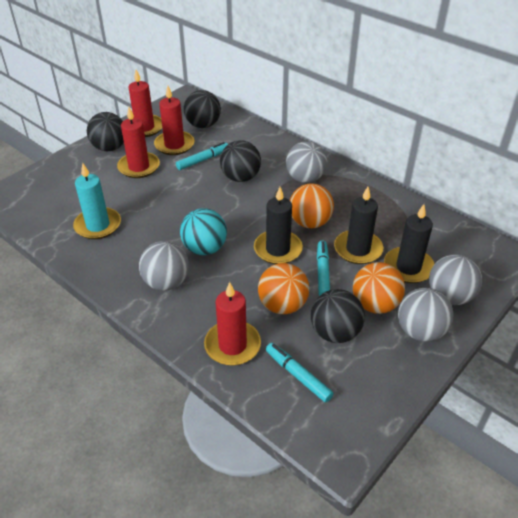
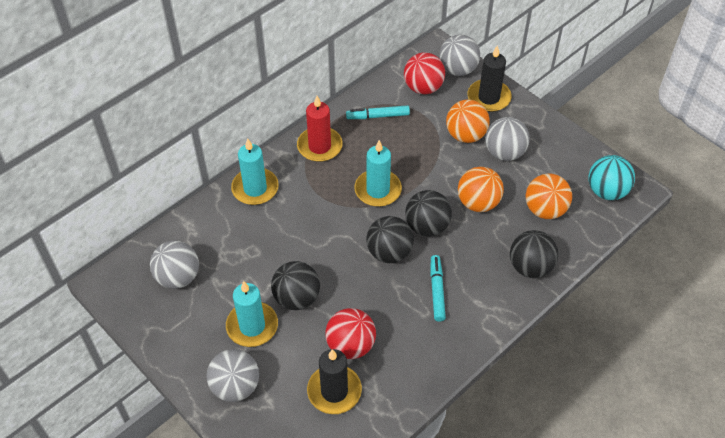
black candle: 3 -> 2
red ball: 0 -> 2
red candle: 4 -> 1
turquoise candle: 1 -> 3
turquoise marker: 3 -> 2

